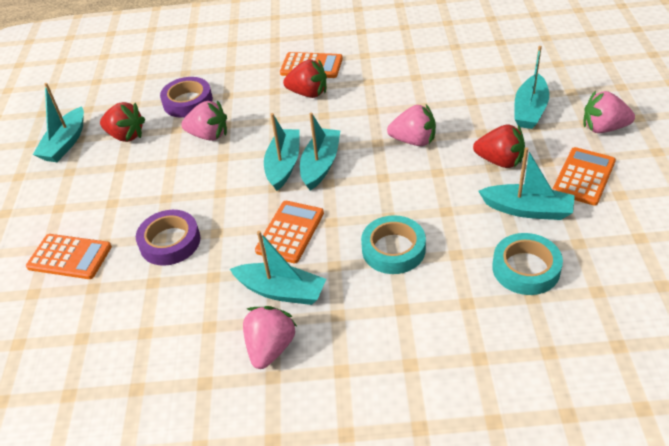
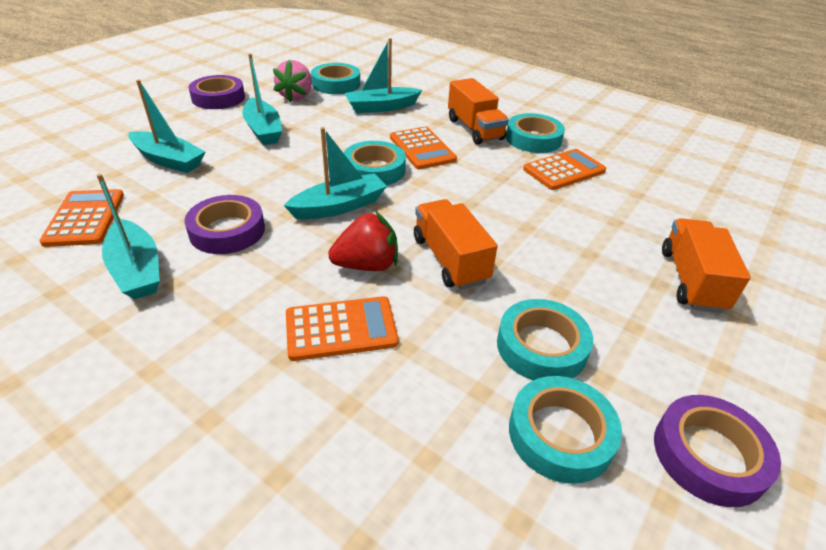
orange truck: 0 -> 3
pink strawberry: 4 -> 1
purple tape: 2 -> 3
red strawberry: 3 -> 1
turquoise boat: 6 -> 5
turquoise tape: 2 -> 5

